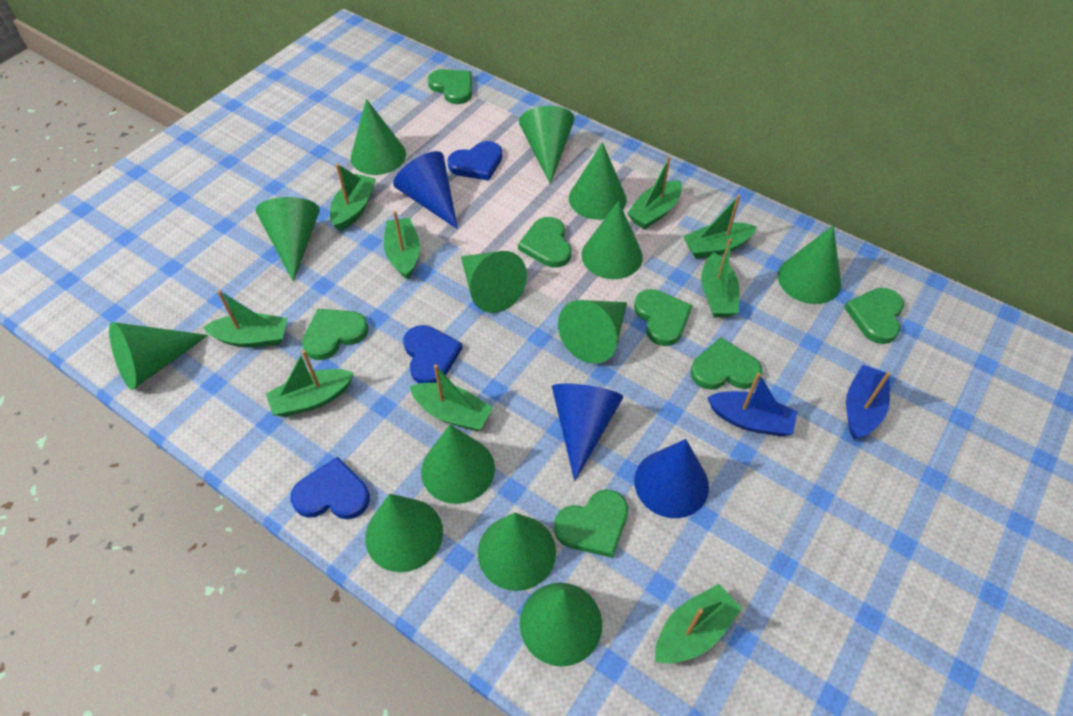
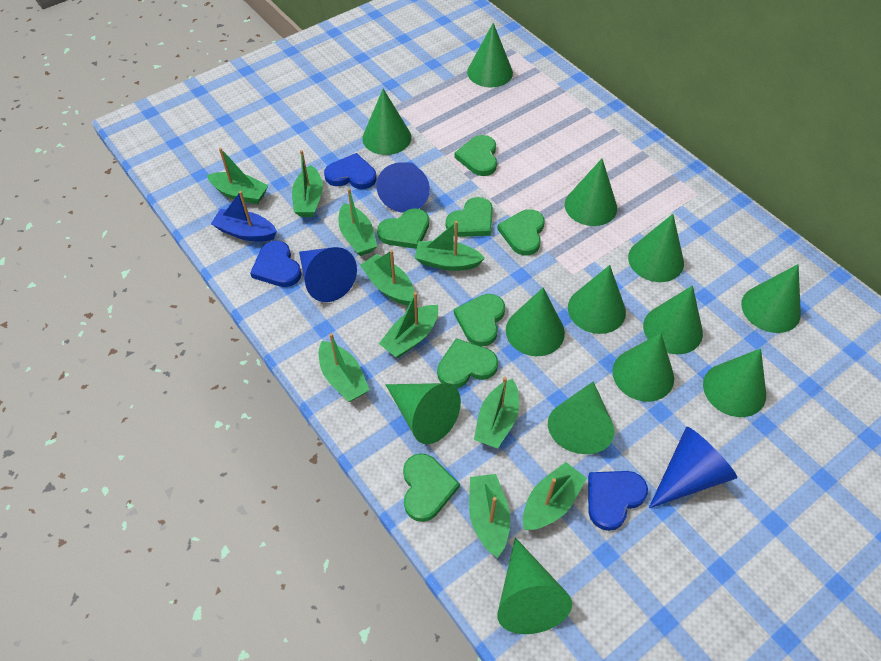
blue boat: 2 -> 1
green boat: 9 -> 10

